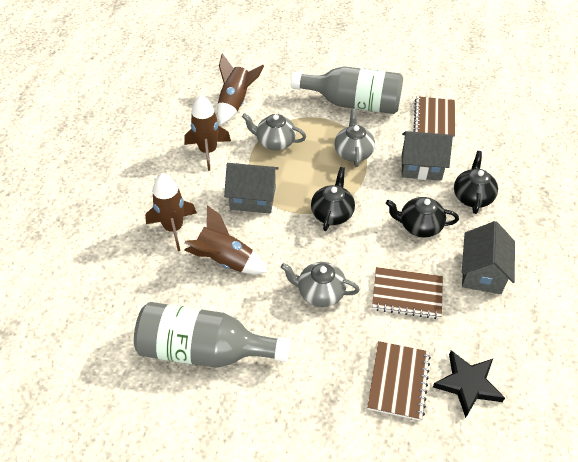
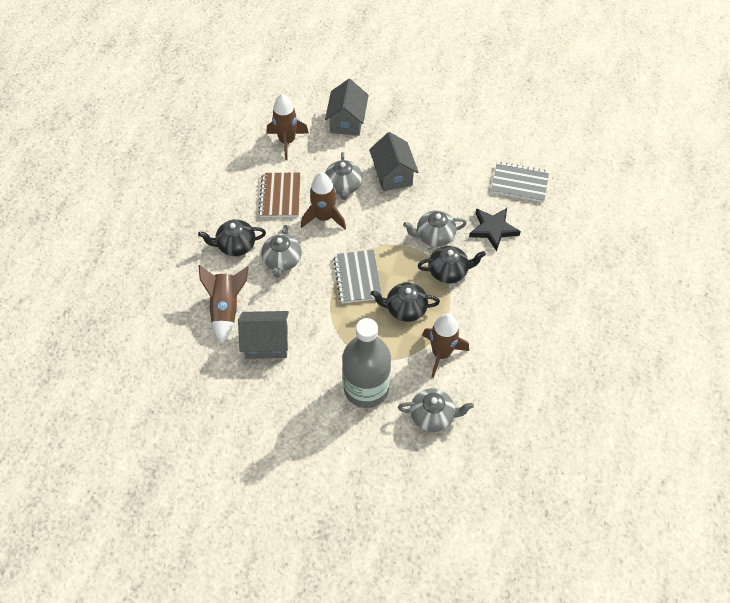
brown notebook: 3 -> 1
grey bottle: 2 -> 1
grey notebook: 0 -> 2
grey teapot: 3 -> 4

